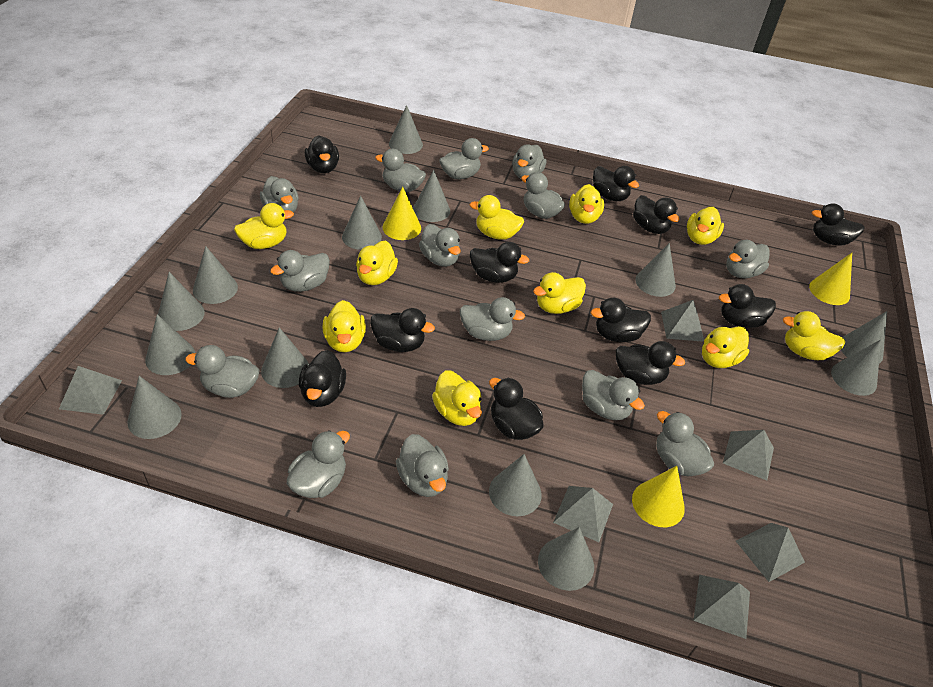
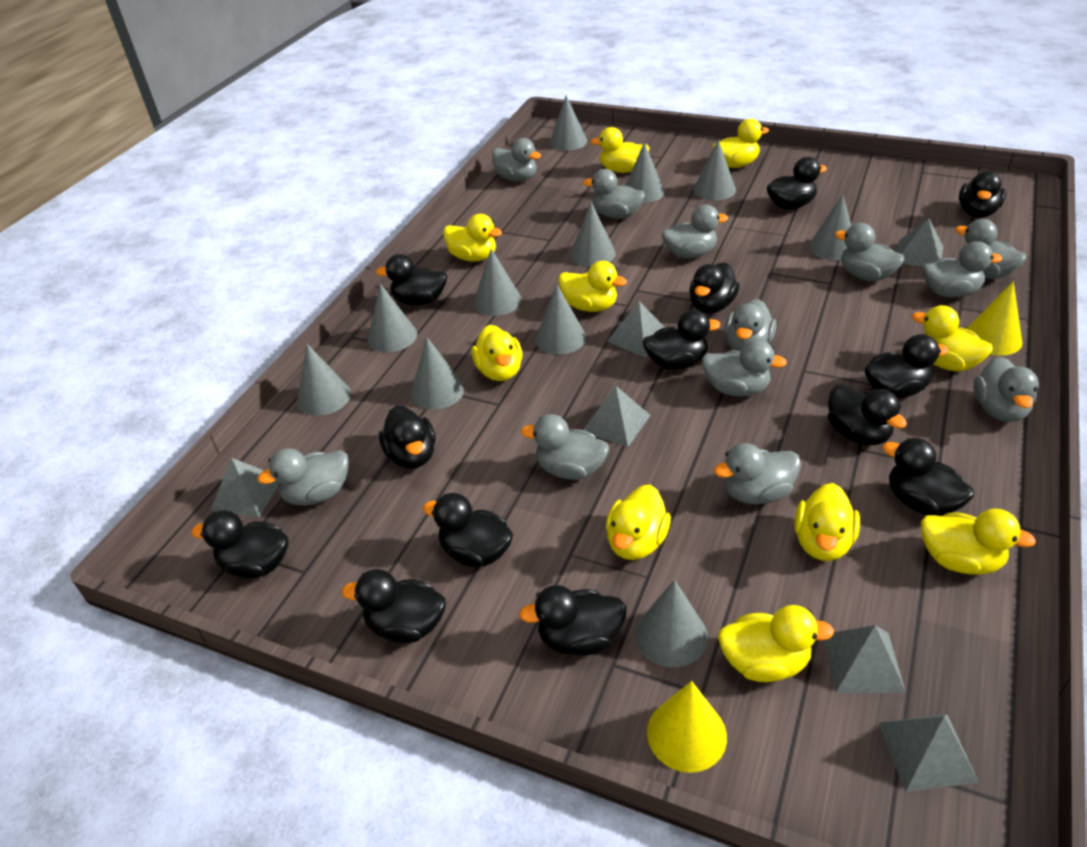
black duck: 11 -> 13
grey cone: 13 -> 11
grey duck: 14 -> 12
yellow cone: 3 -> 2

